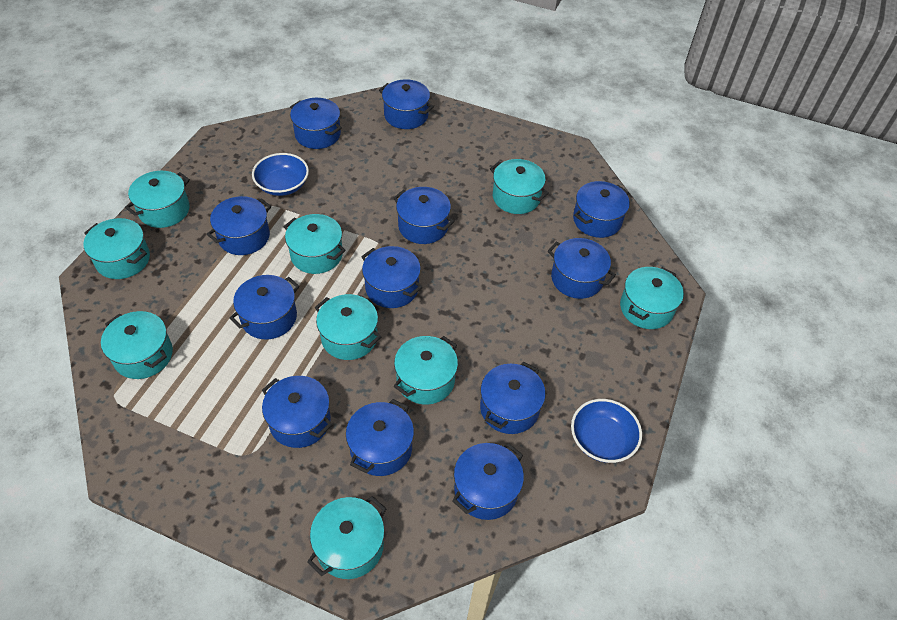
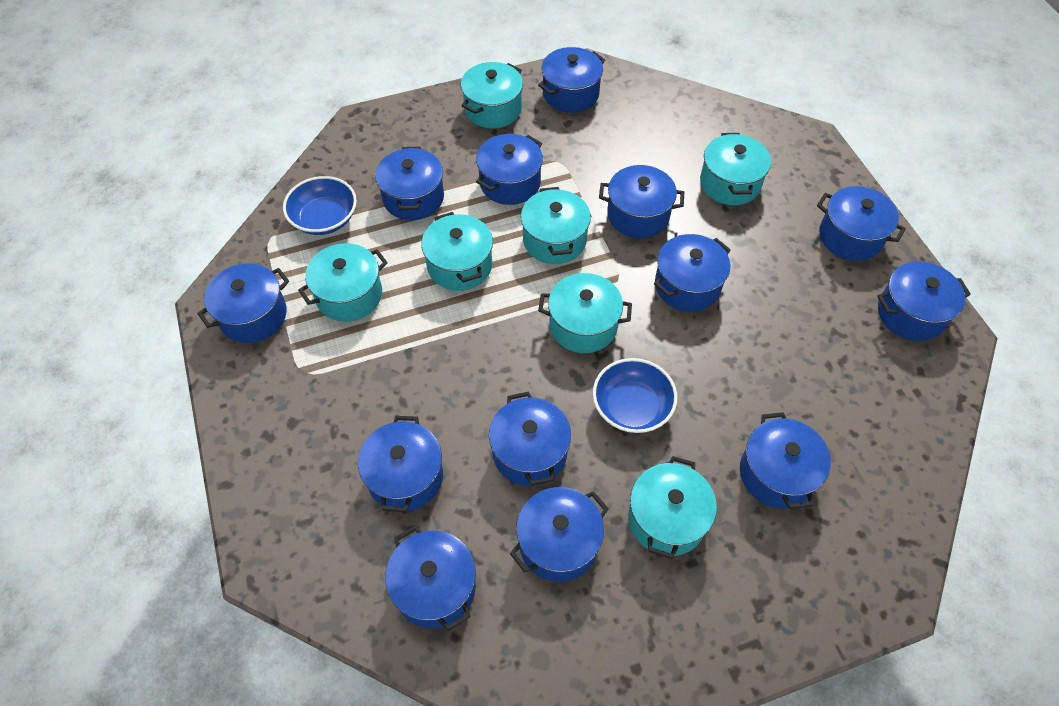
blue pot: 12 -> 13
turquoise pot: 9 -> 7

